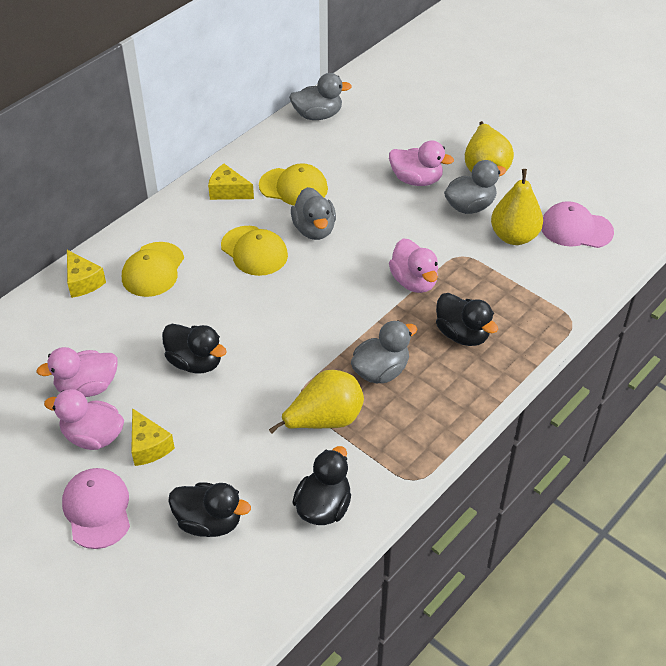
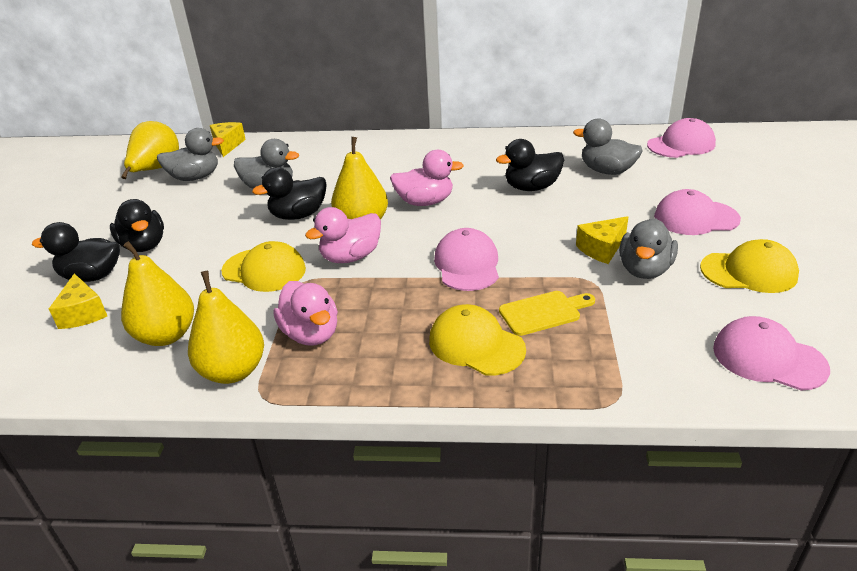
pink cap: 2 -> 4
pink duck: 4 -> 3
yellow cutting board: 0 -> 1
yellow pear: 3 -> 4

